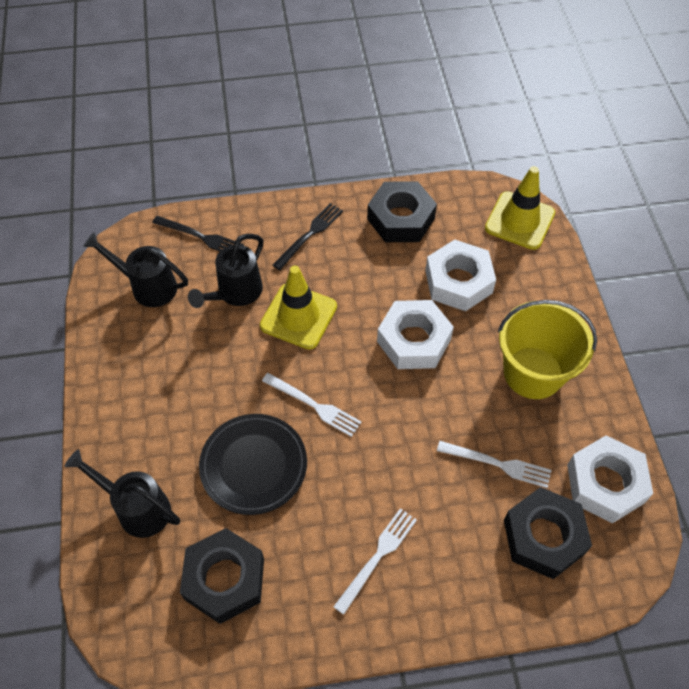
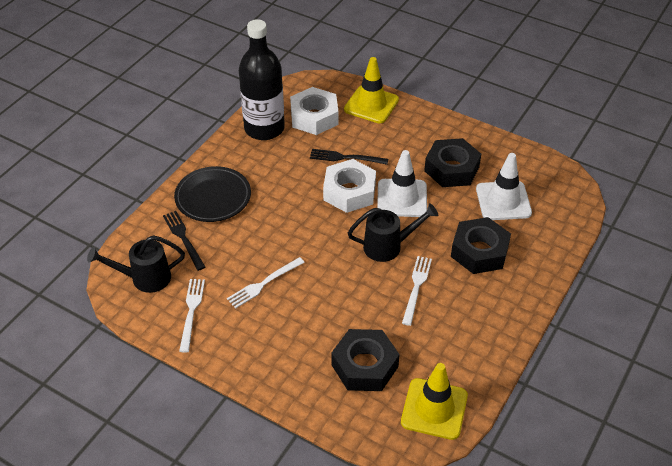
black bottle: 0 -> 1
black watering can: 3 -> 2
white nut: 3 -> 2
white traffic cone: 0 -> 2
yellow bucket: 1 -> 0

